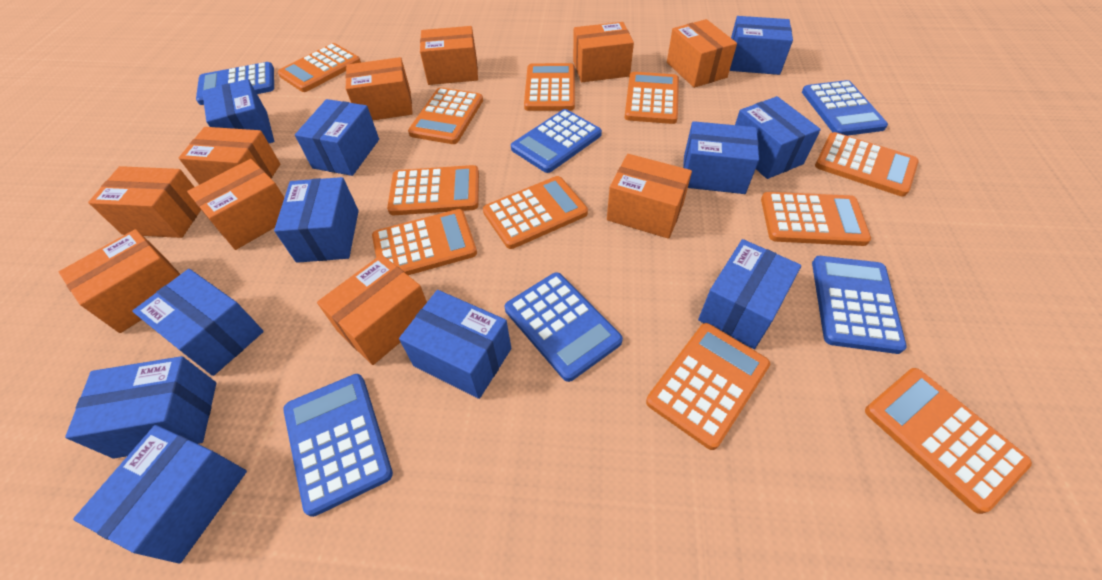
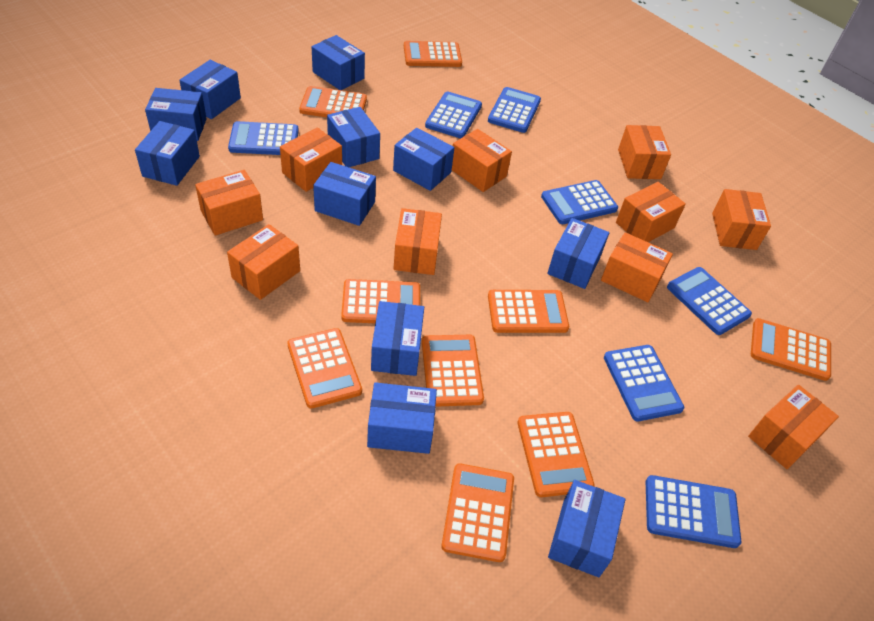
blue calculator: 6 -> 7
orange calculator: 11 -> 9

